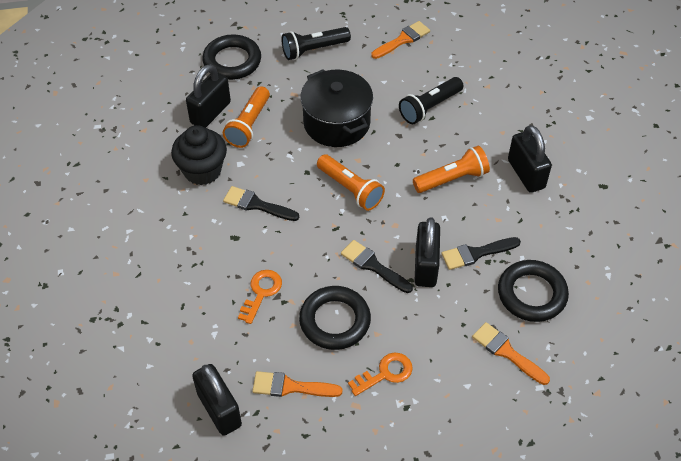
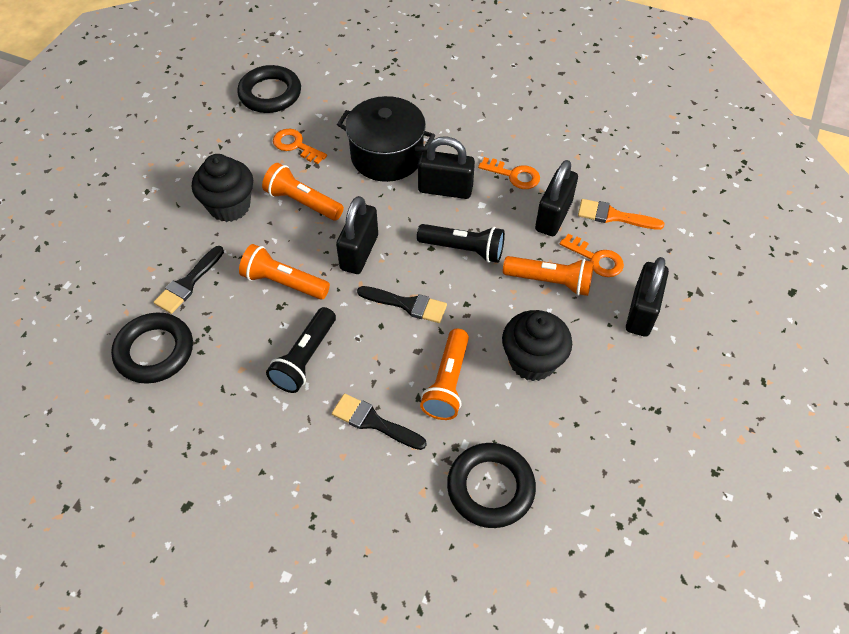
black cupcake: 1 -> 2
orange brush: 3 -> 1
orange flashlight: 3 -> 4
orange key: 2 -> 3

